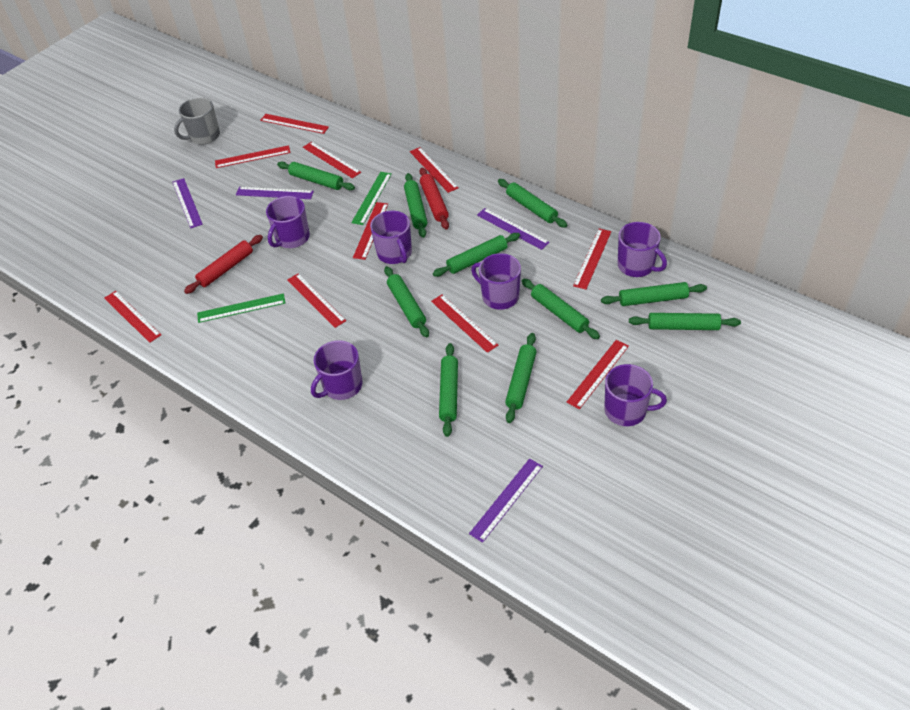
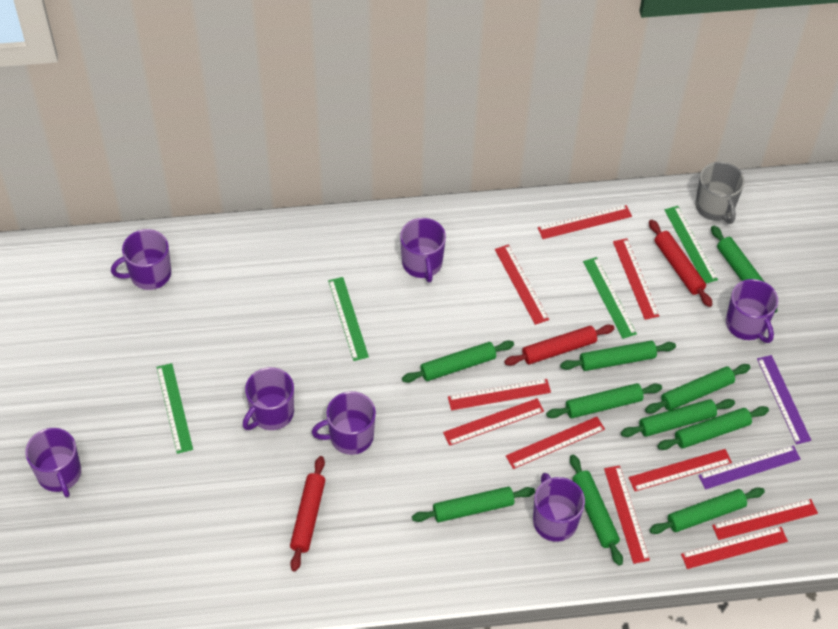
green ruler: 2 -> 4
purple mug: 6 -> 7
purple ruler: 4 -> 2
red rolling pin: 2 -> 3

